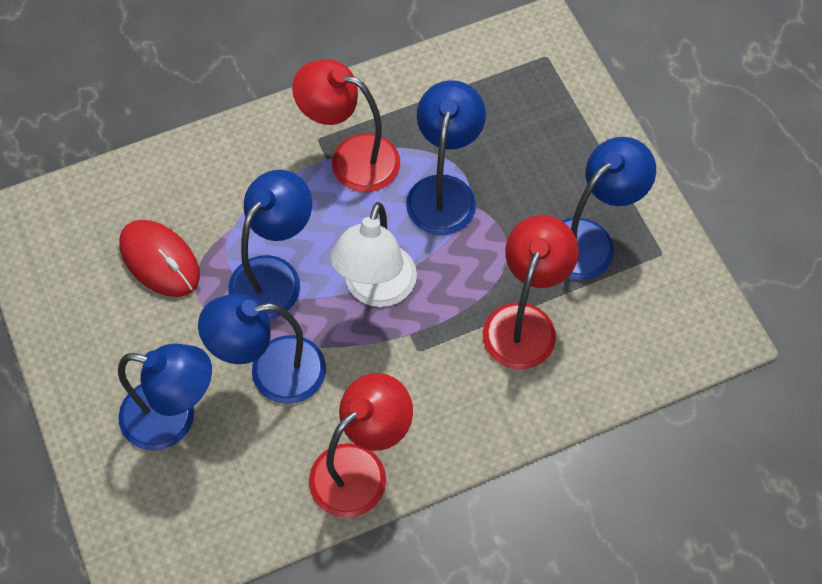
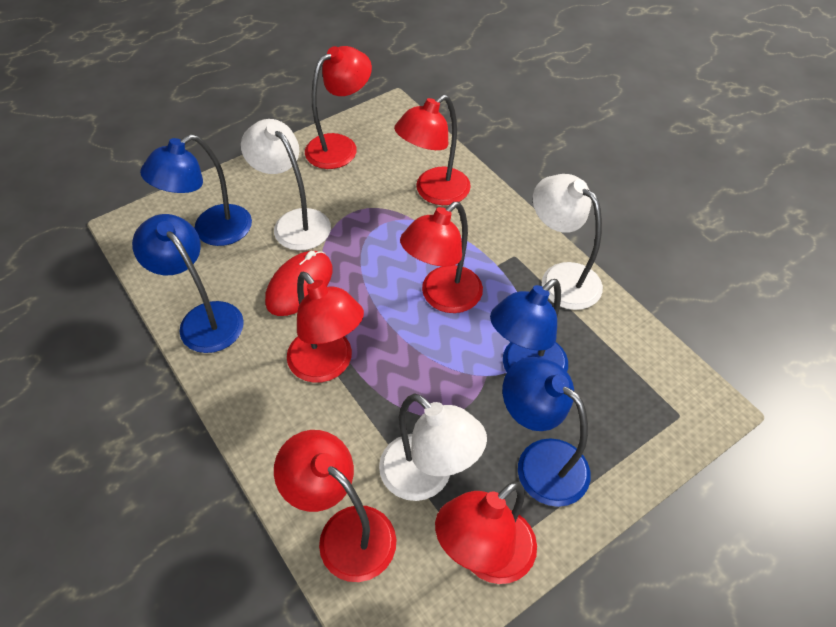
blue lamp: 5 -> 4
red lamp: 3 -> 6
white lamp: 1 -> 3

